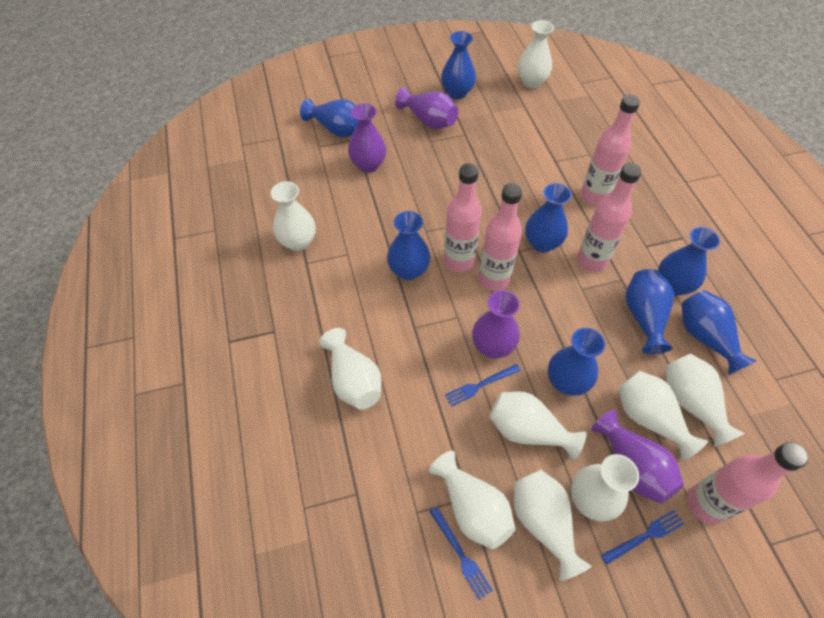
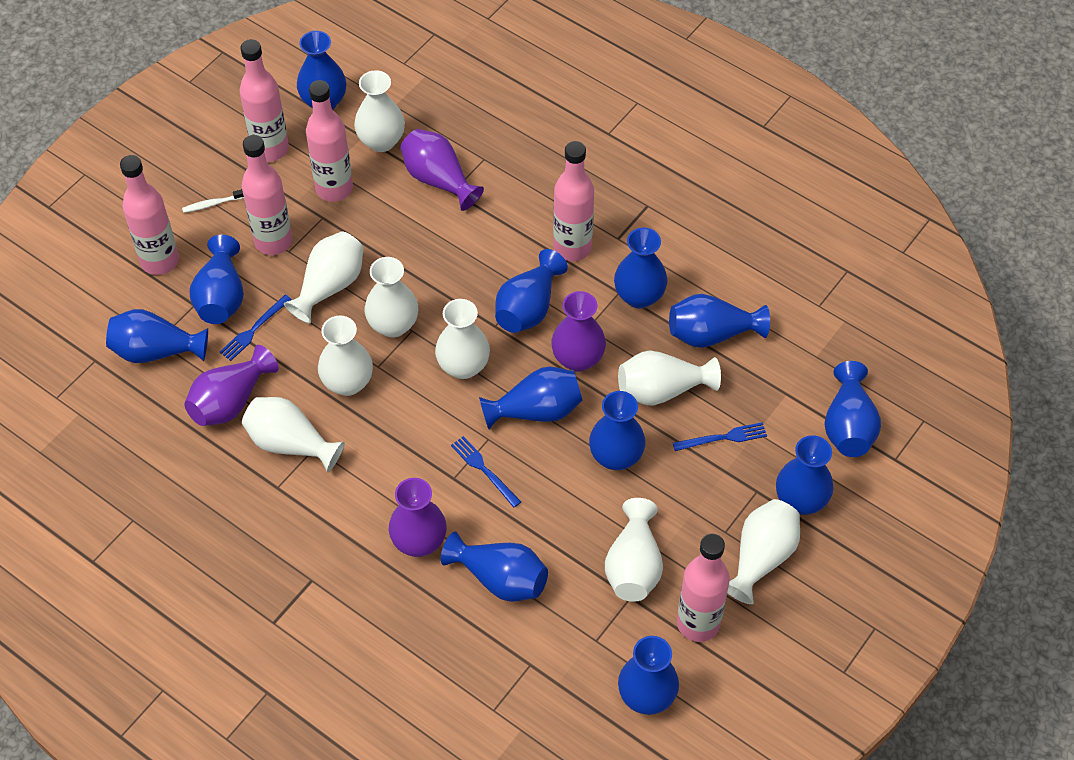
blue vase: 8 -> 12
pink bottle: 5 -> 6
white toothbrush: 0 -> 1

